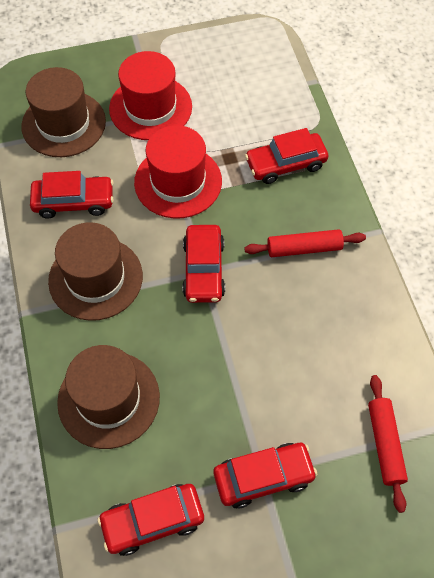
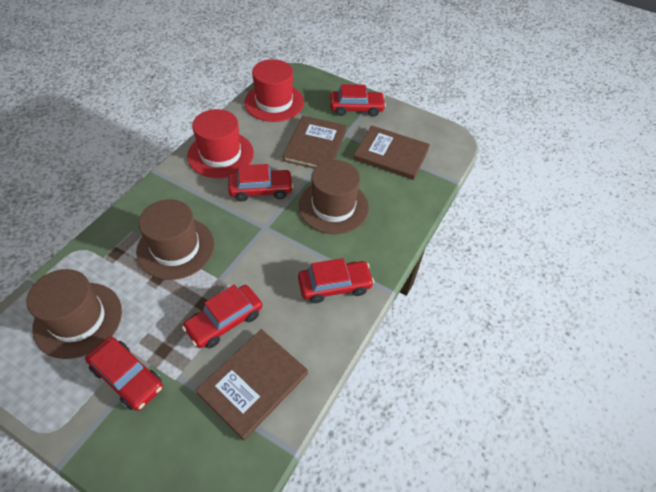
brown book: 0 -> 3
red rolling pin: 2 -> 0

